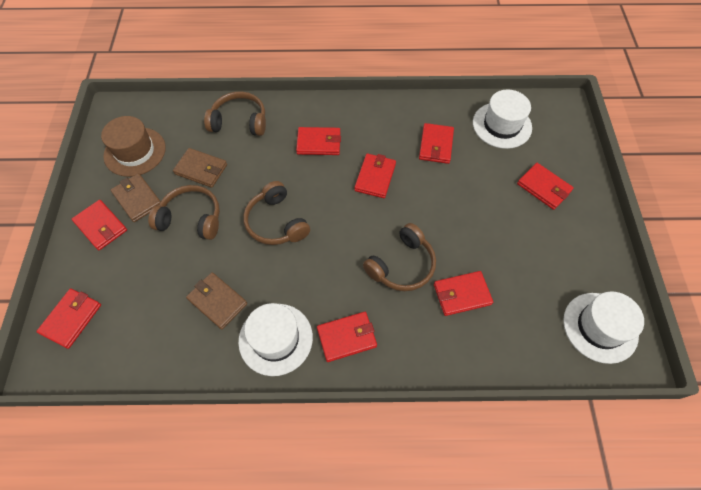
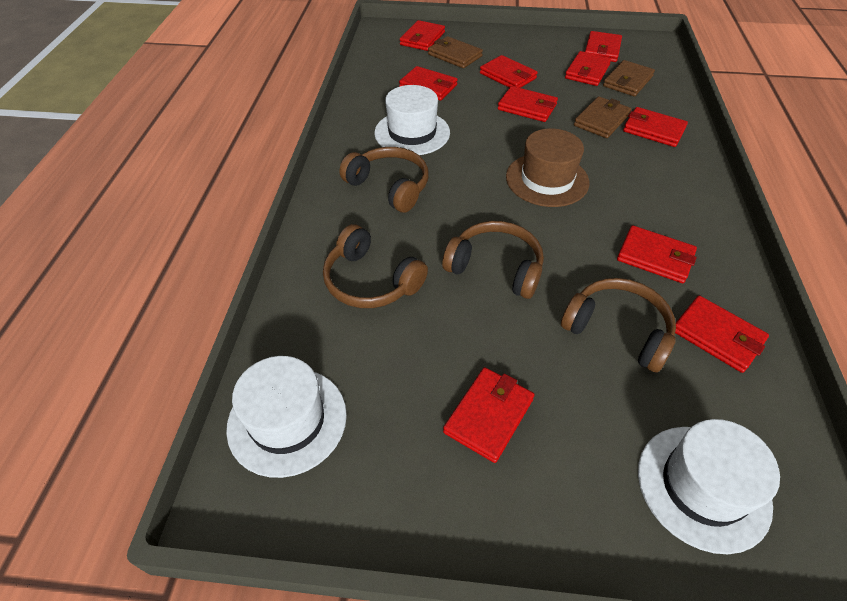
red wallet: 8 -> 10

